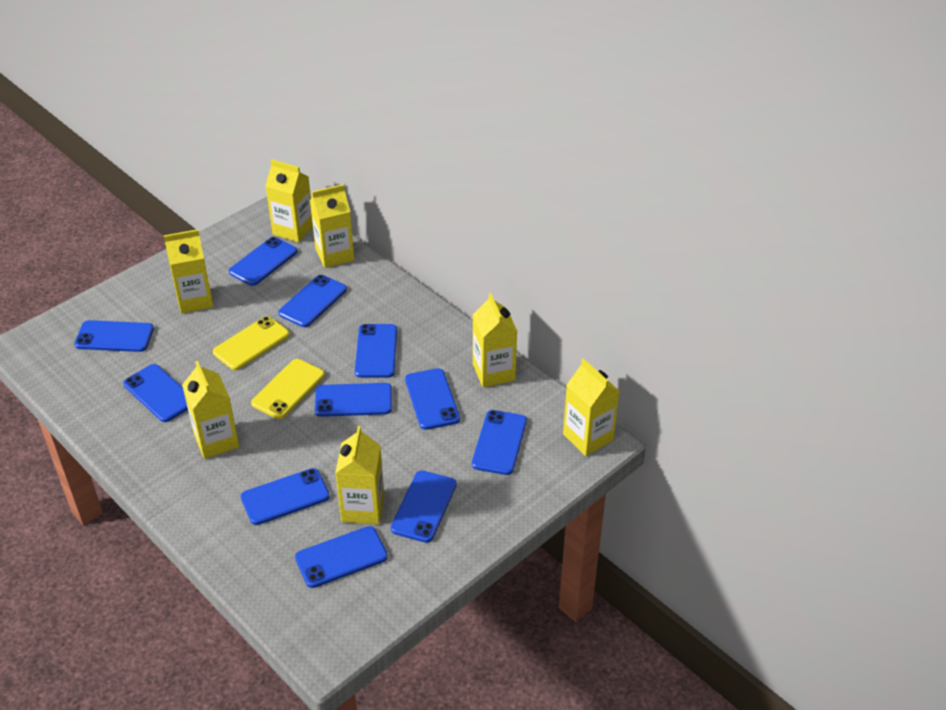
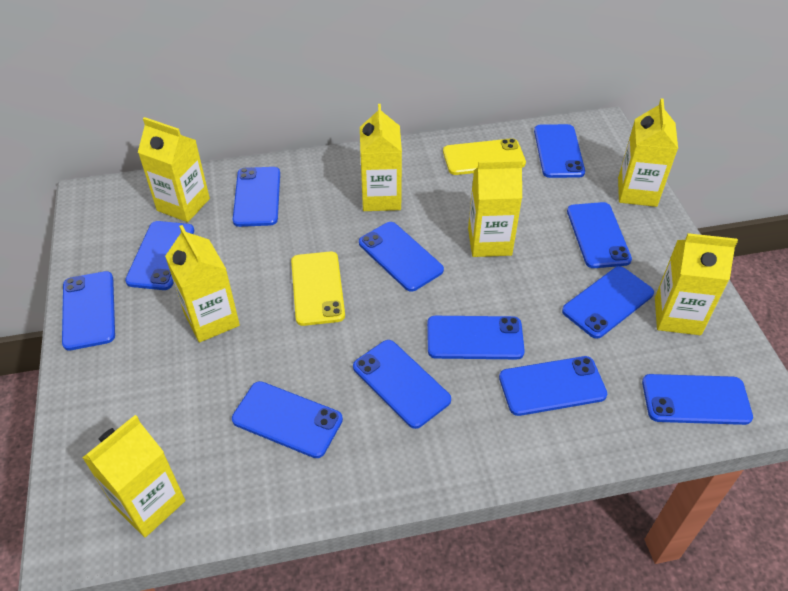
blue phone: 11 -> 12

